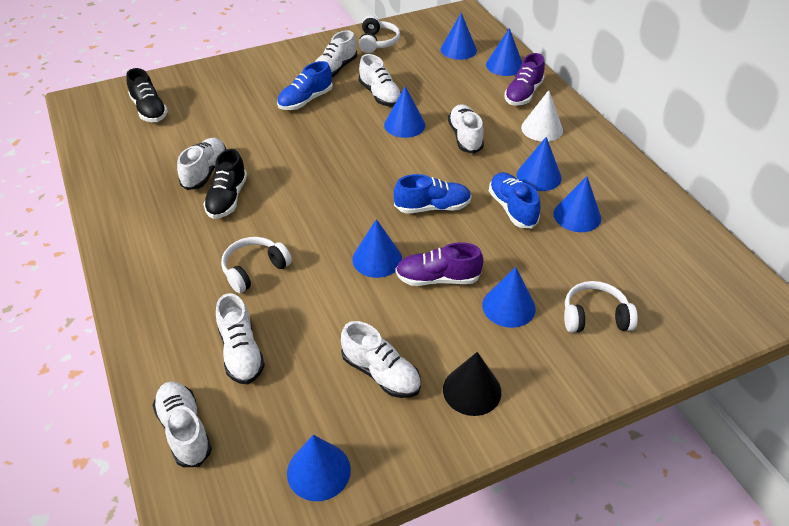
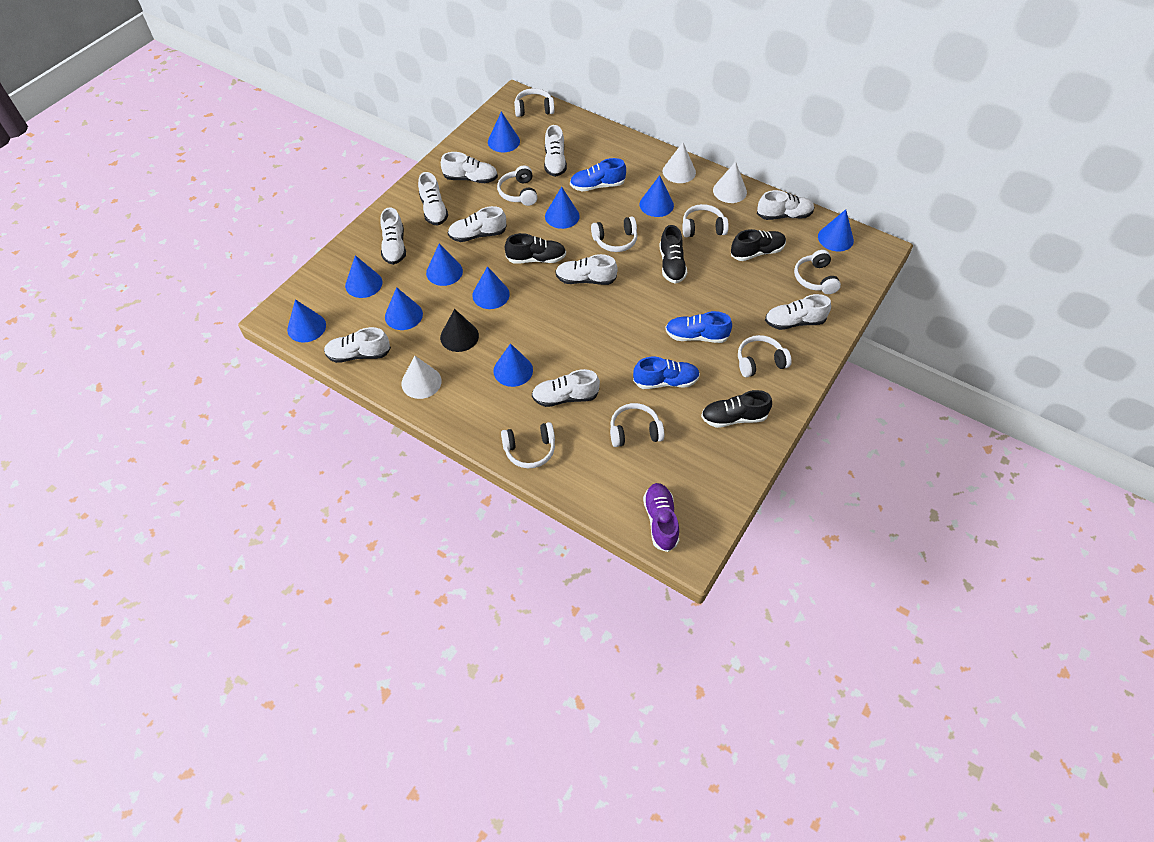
black shoe: 2 -> 4
blue cone: 8 -> 10
purple shoe: 2 -> 1
white cone: 1 -> 3
white headphones: 3 -> 8
white shoe: 7 -> 10

